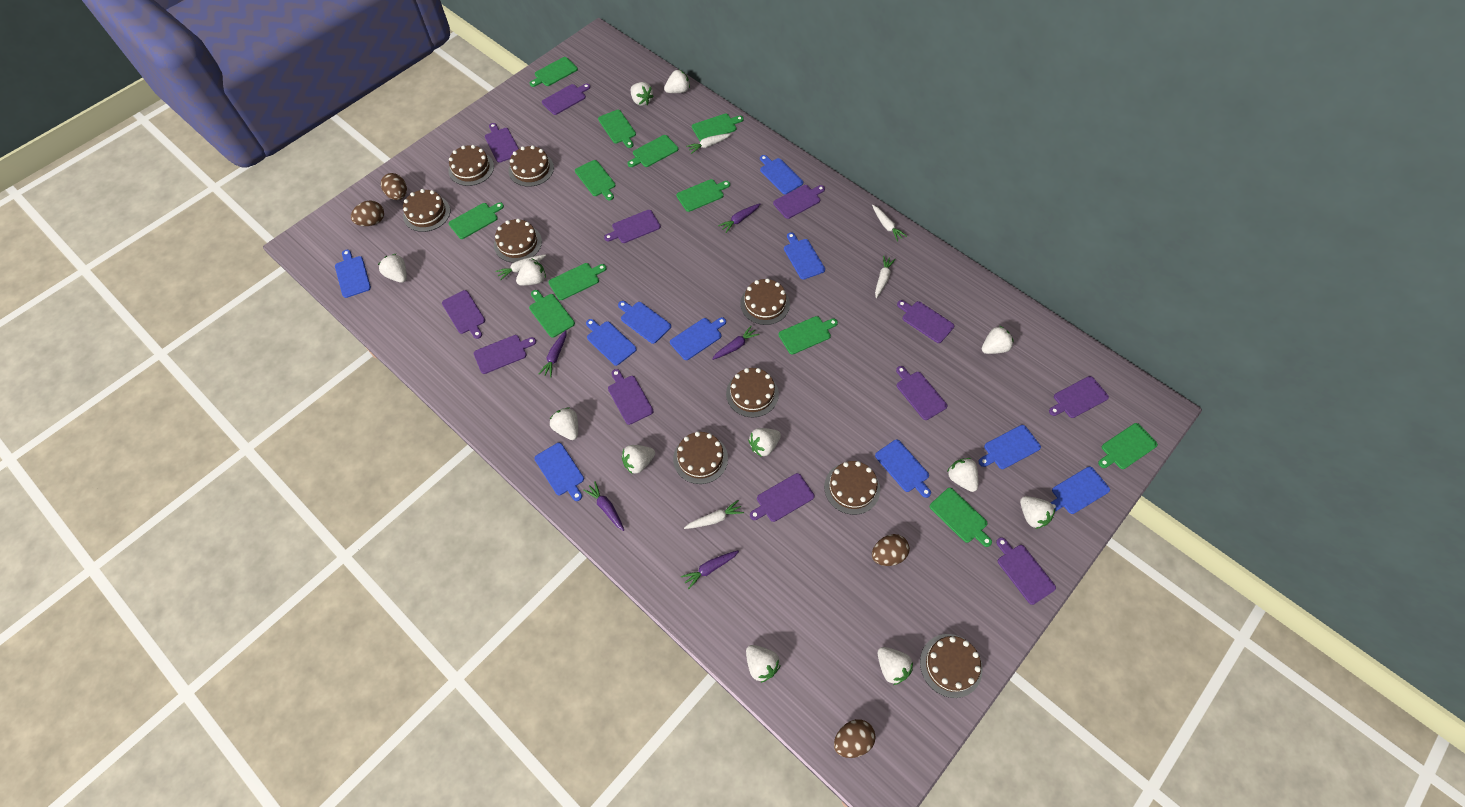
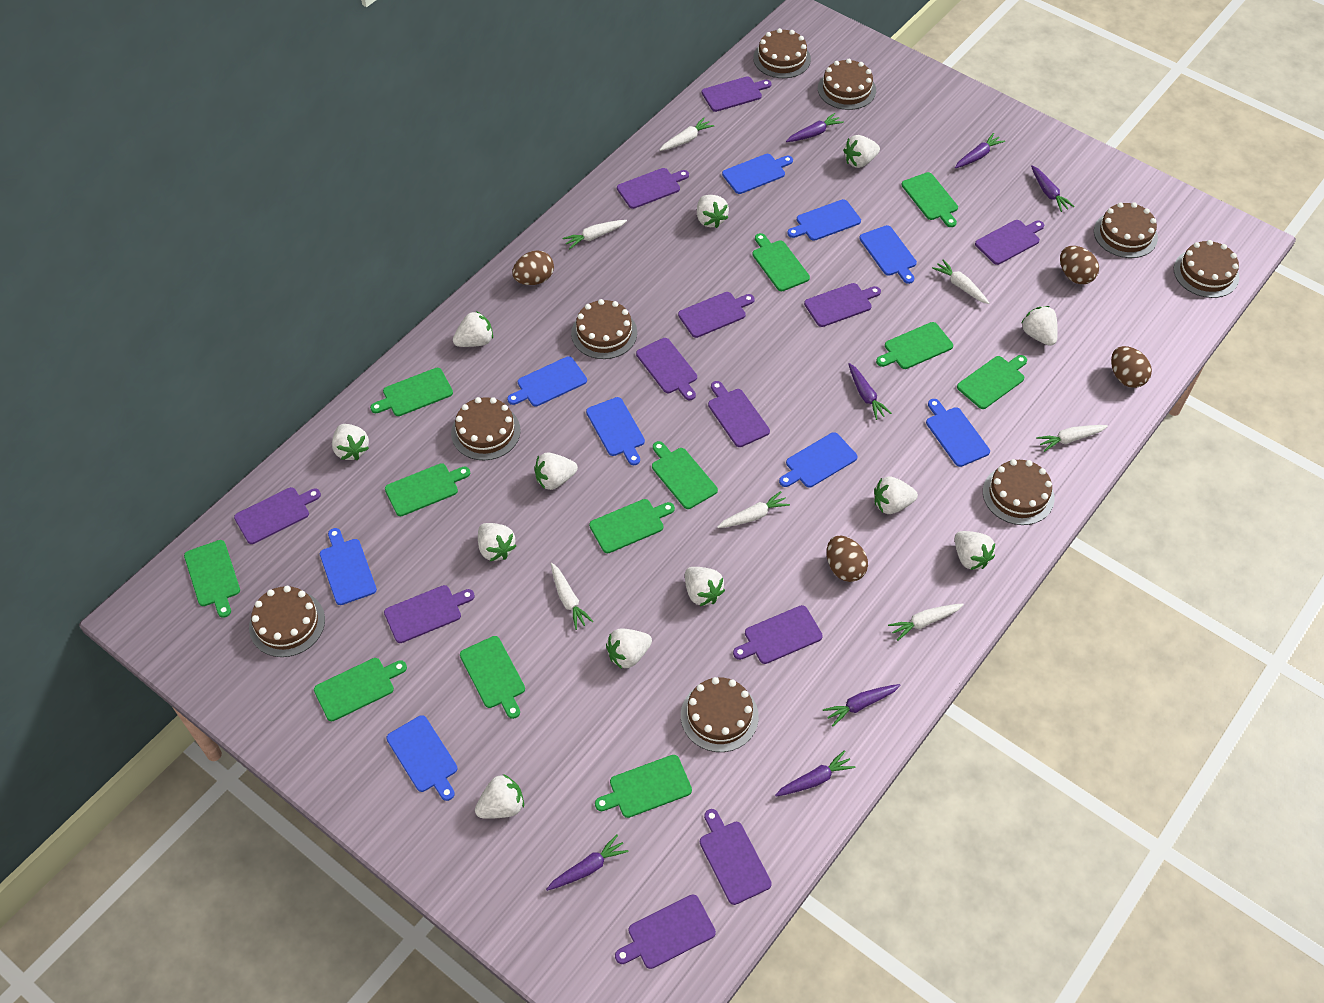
blue cutting board: 10 -> 9
purple carrot: 5 -> 7
white carrot: 5 -> 7

